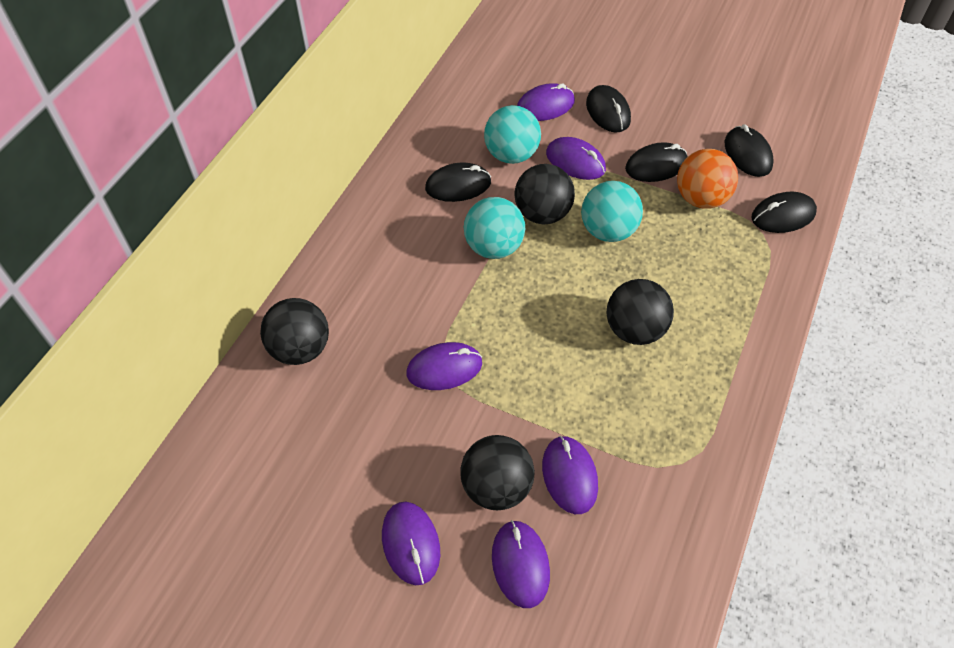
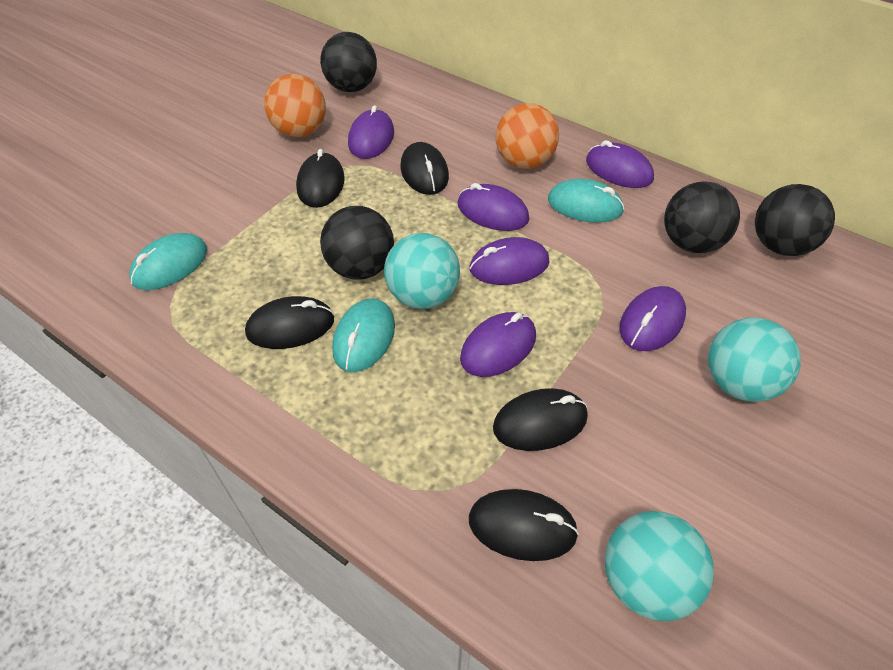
orange ball: 1 -> 2
turquoise mouse: 0 -> 3

